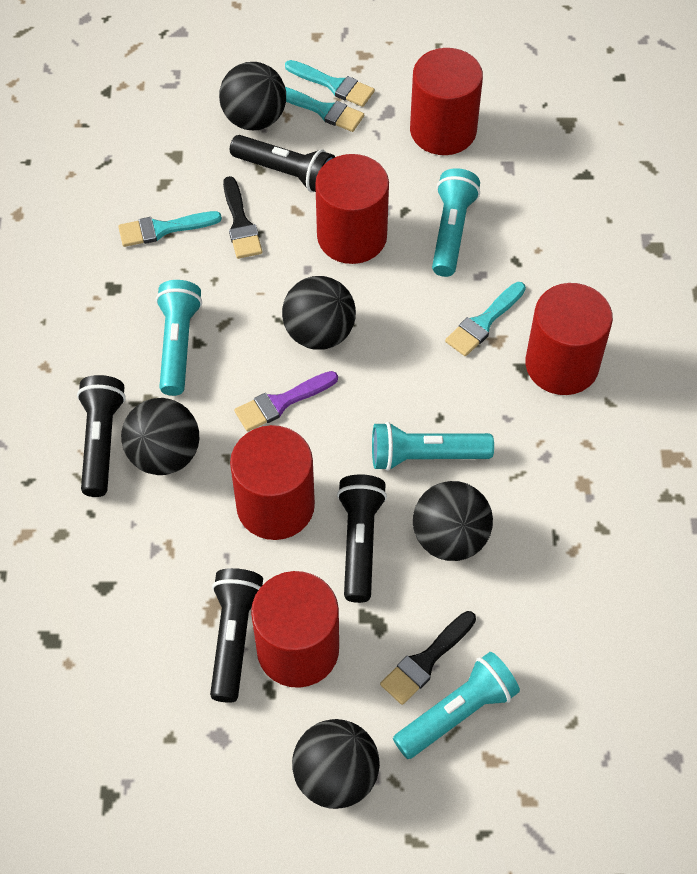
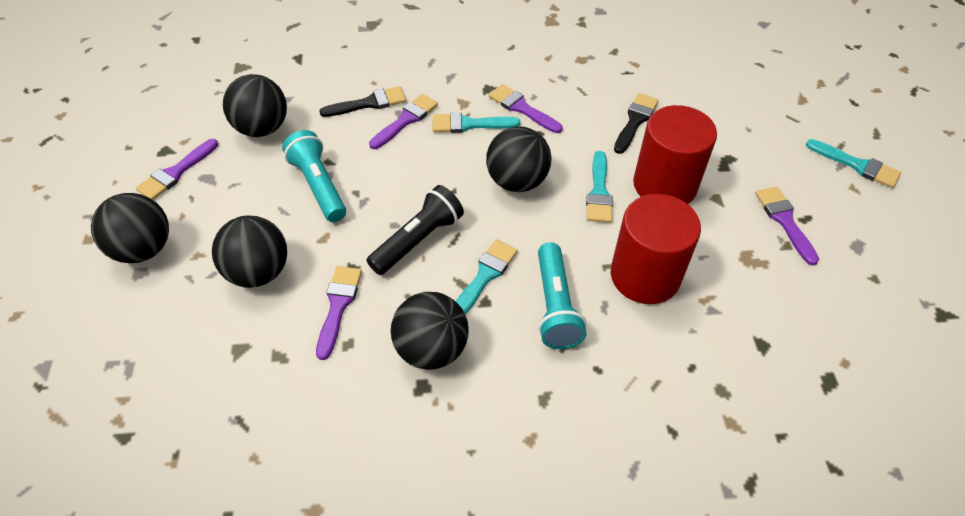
black flashlight: 4 -> 1
purple brush: 1 -> 5
red cylinder: 5 -> 2
turquoise flashlight: 4 -> 2

